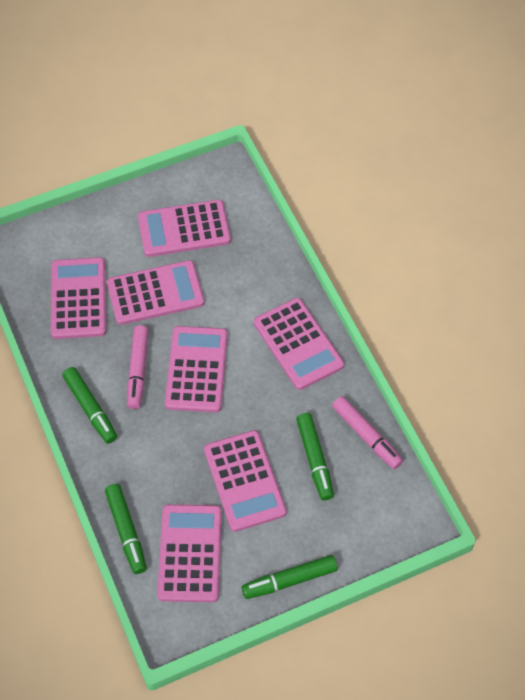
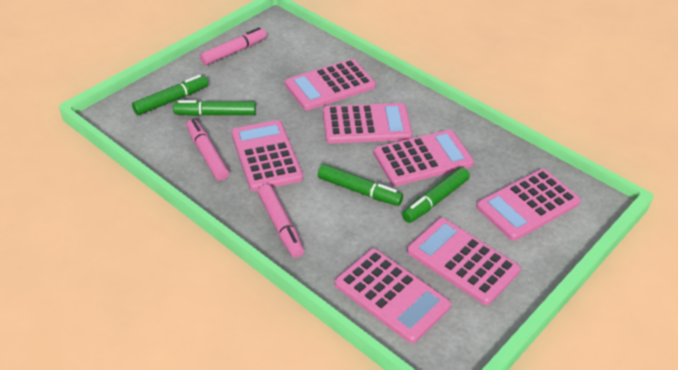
pink marker: 2 -> 3

